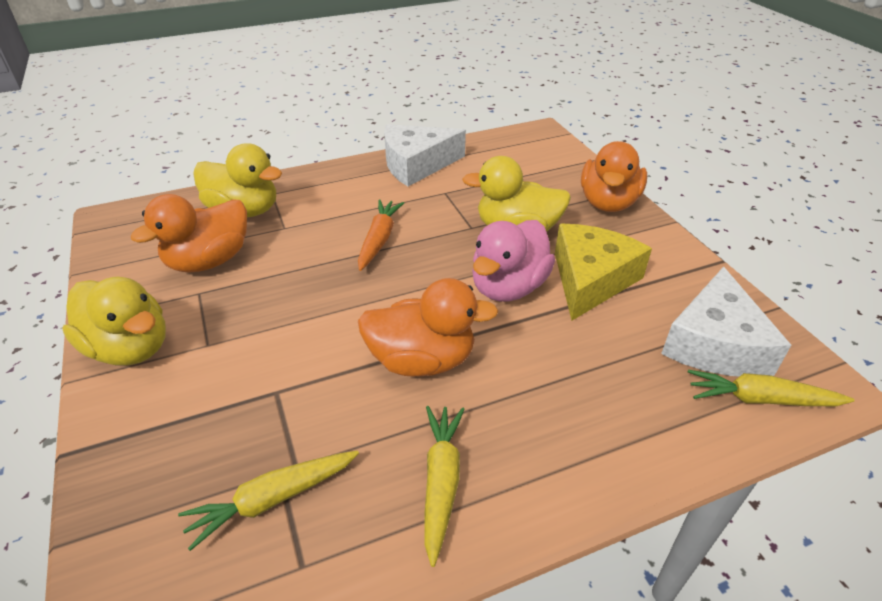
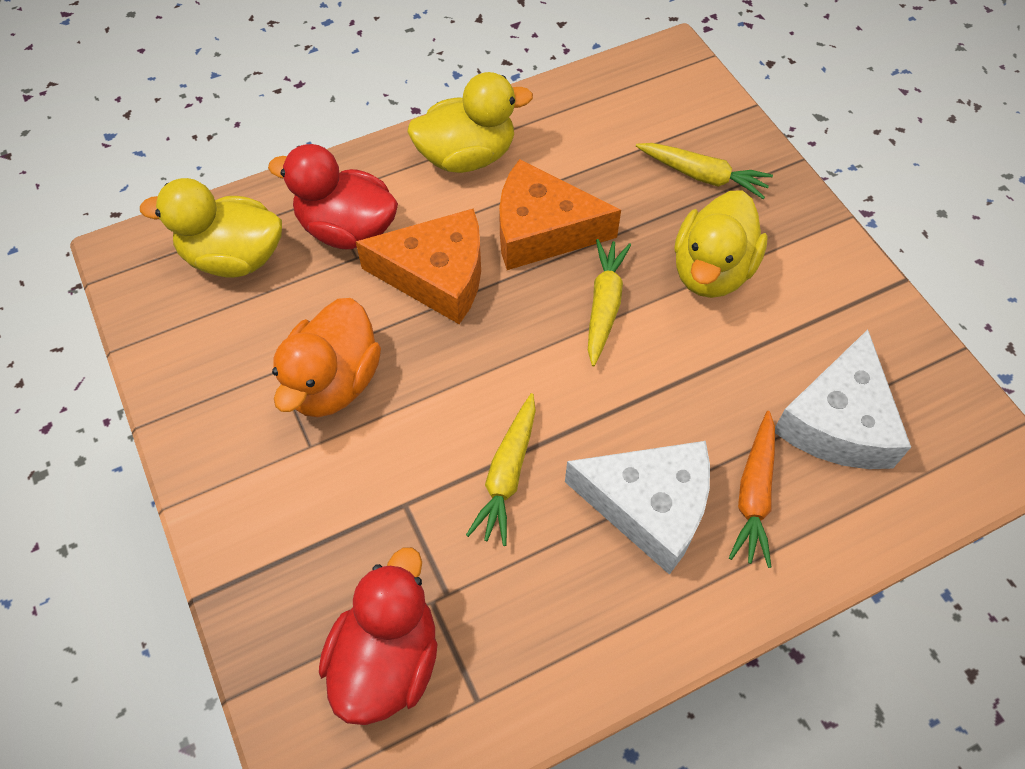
orange cheese: 0 -> 2
orange duck: 3 -> 1
pink duck: 1 -> 0
red duck: 0 -> 2
yellow cheese: 1 -> 0

